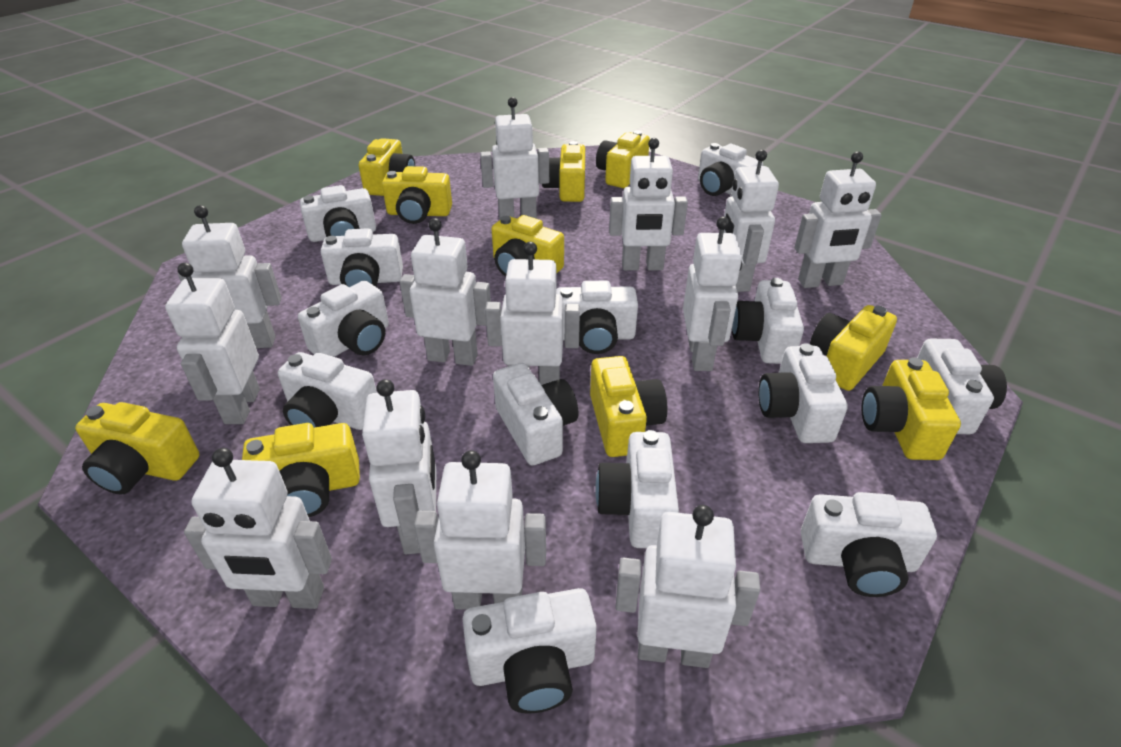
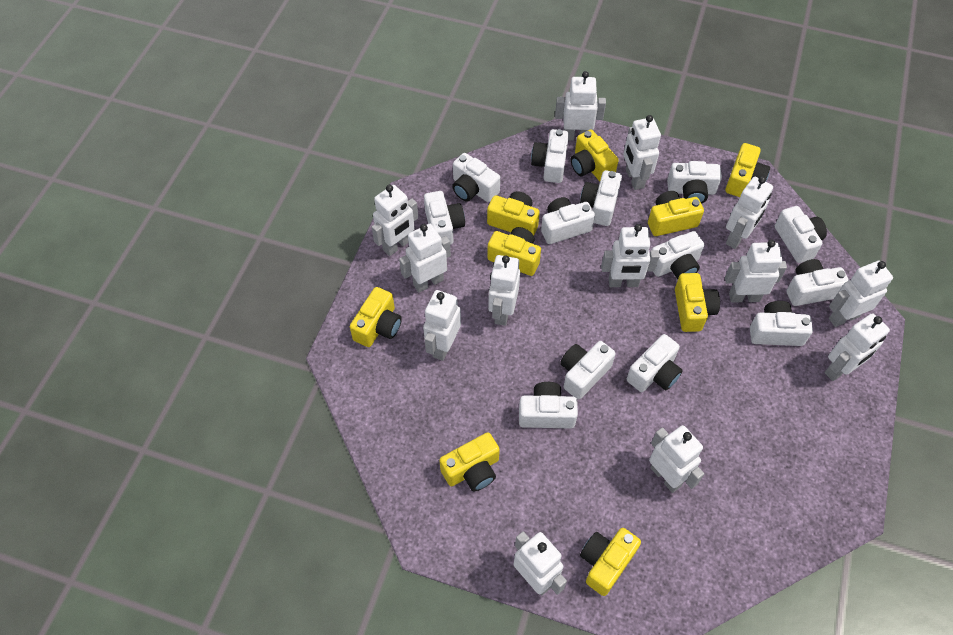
yellow camera: 10 -> 9

